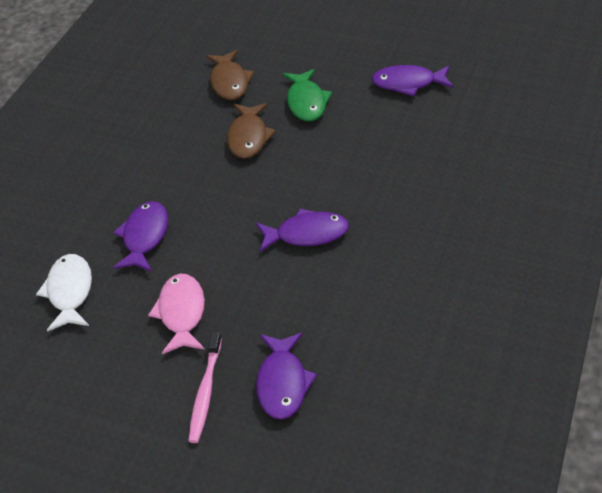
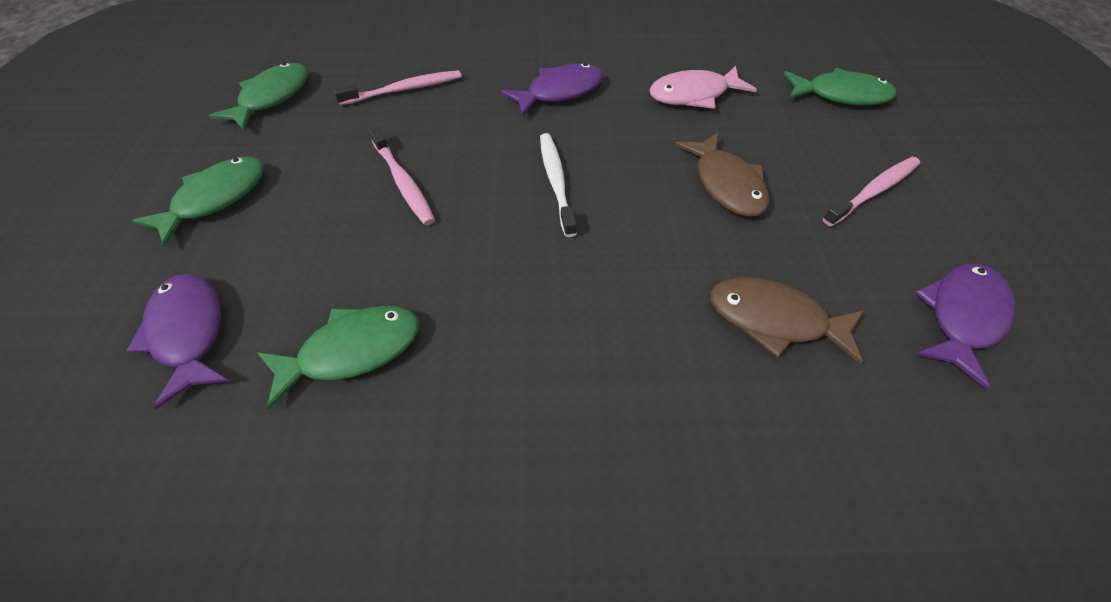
green fish: 1 -> 4
pink toothbrush: 1 -> 3
purple fish: 4 -> 3
white fish: 1 -> 0
white toothbrush: 0 -> 1

